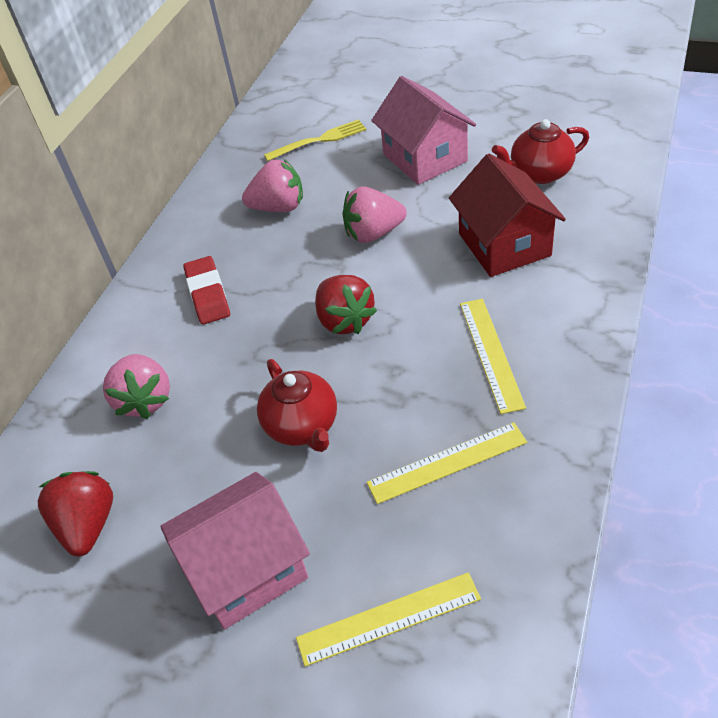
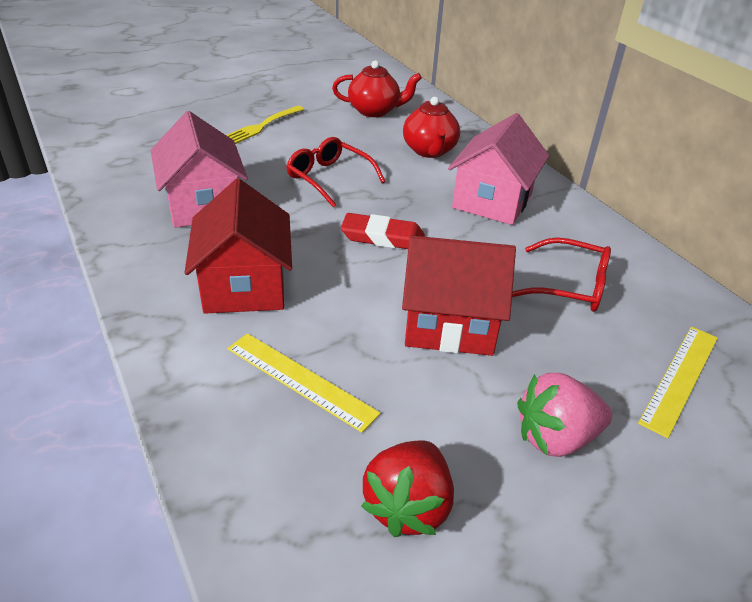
pink strawberry: 3 -> 1
red glasses: 0 -> 2
red house: 1 -> 2
red strawberry: 2 -> 1
yellow ruler: 3 -> 2

